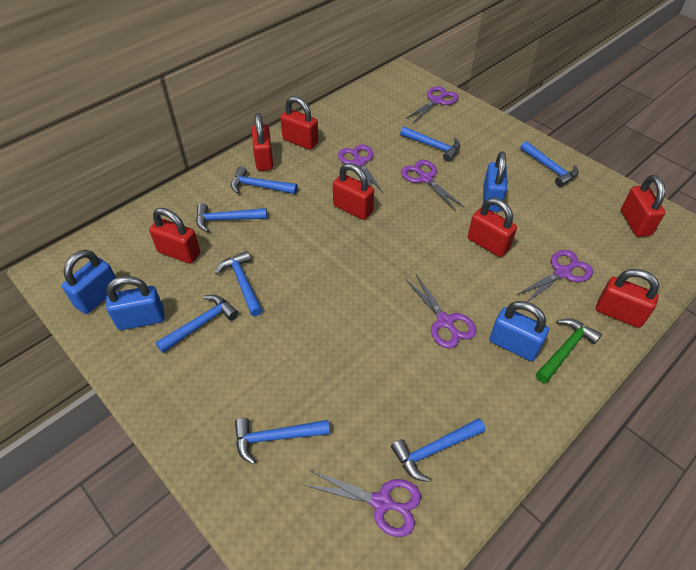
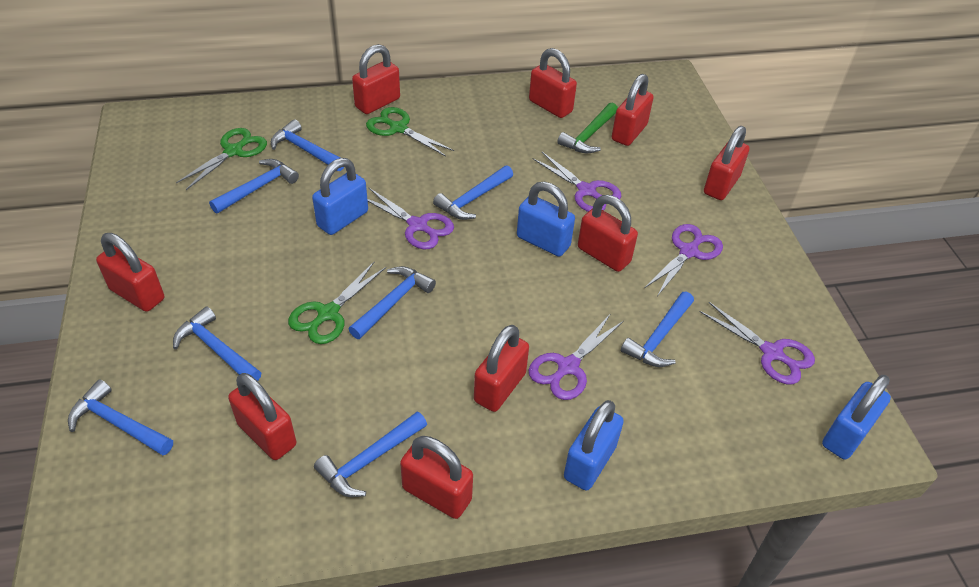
green scissors: 0 -> 3
purple scissors: 6 -> 5
red padlock: 7 -> 9

